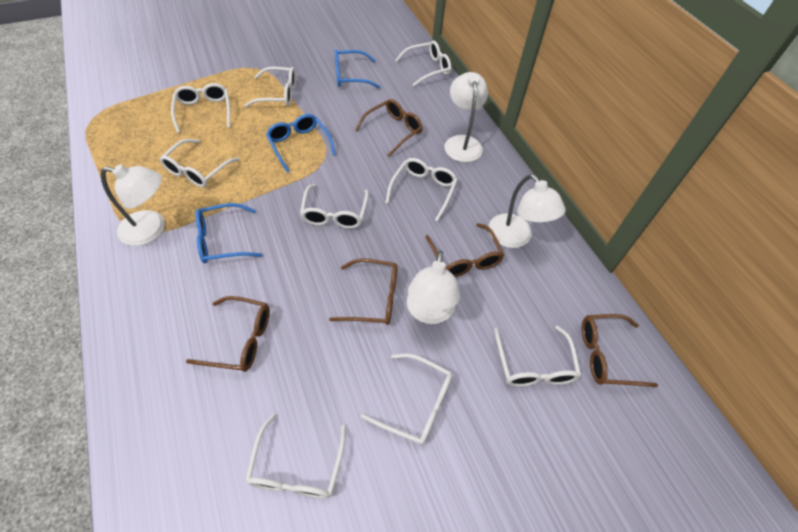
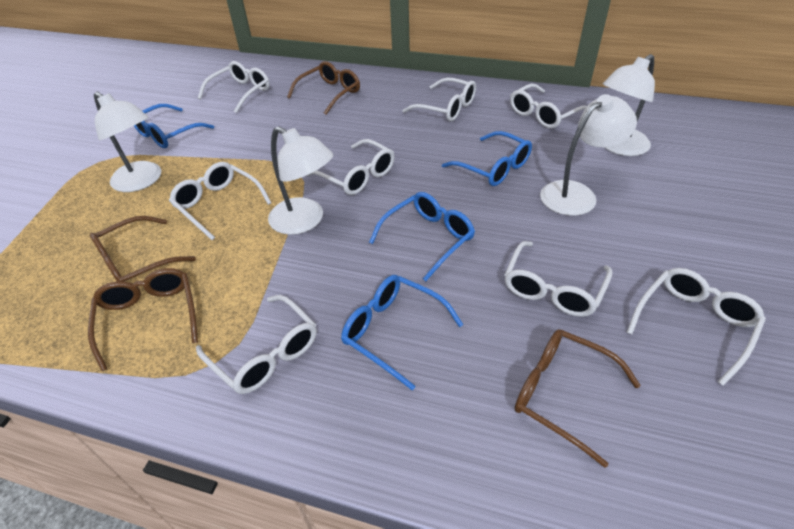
blue glasses: 3 -> 4
brown glasses: 5 -> 4
white glasses: 9 -> 8

